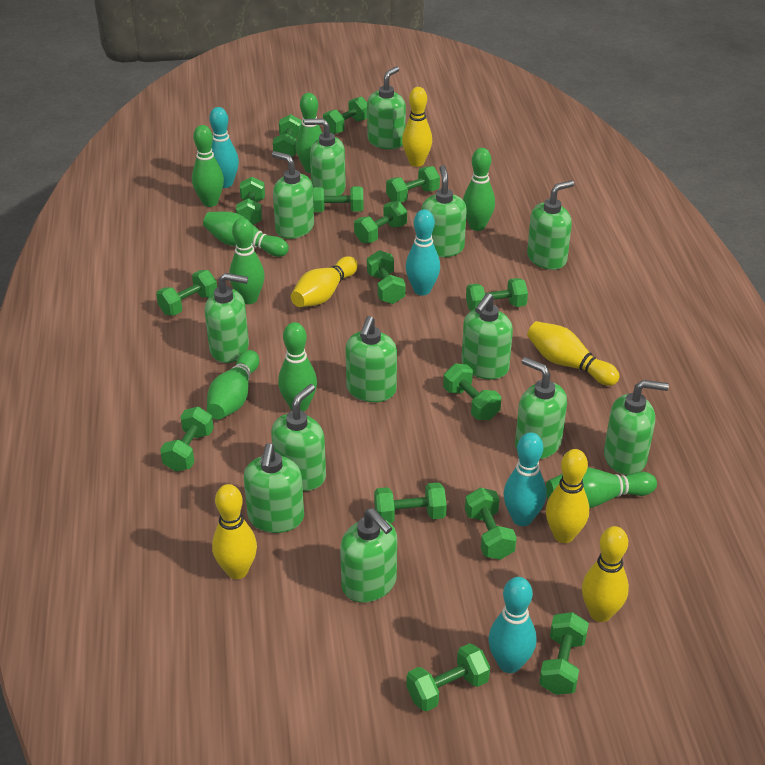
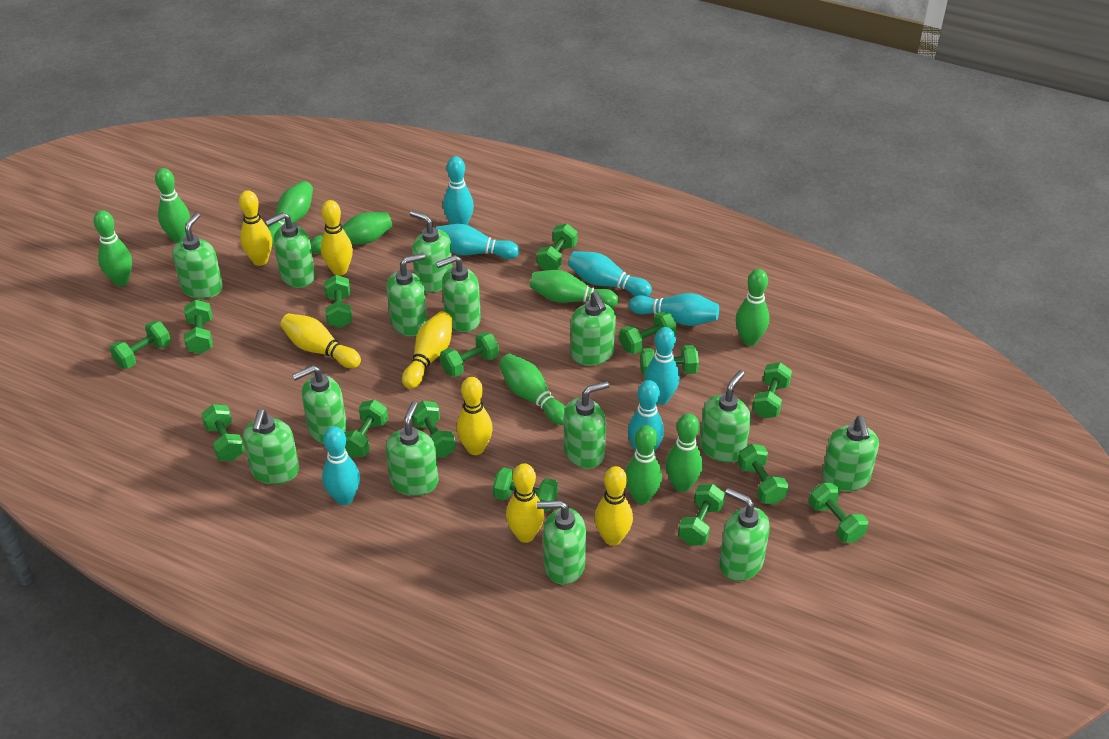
green bowling pin: 8 -> 9
green soap dispenser: 13 -> 14
turquoise bowling pin: 4 -> 7
yellow bowling pin: 6 -> 7

